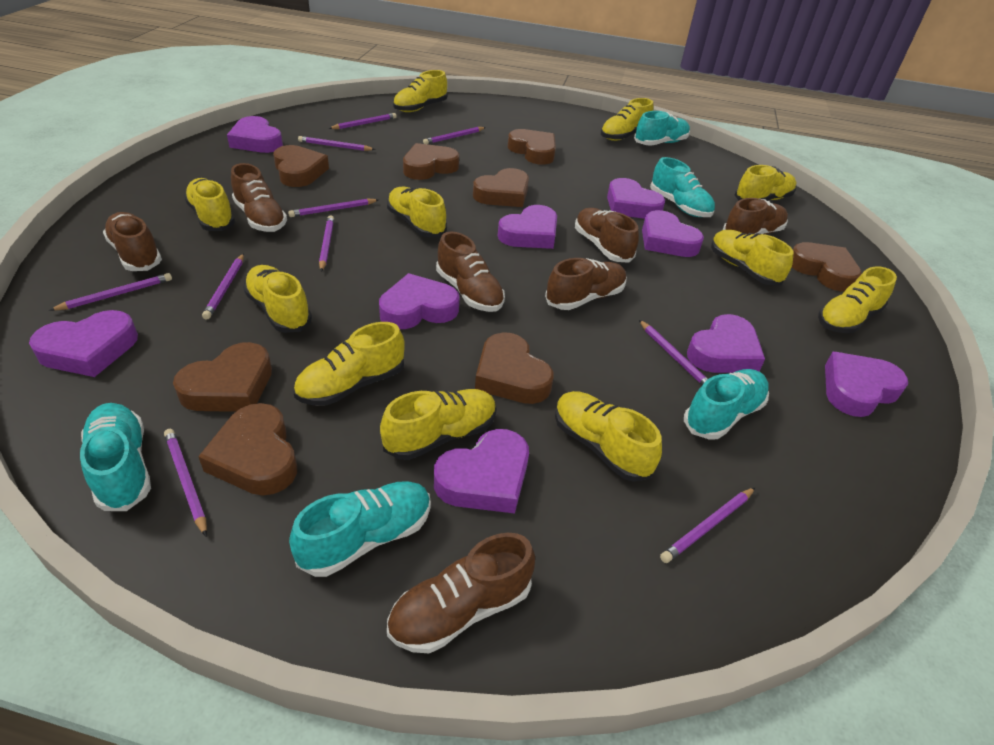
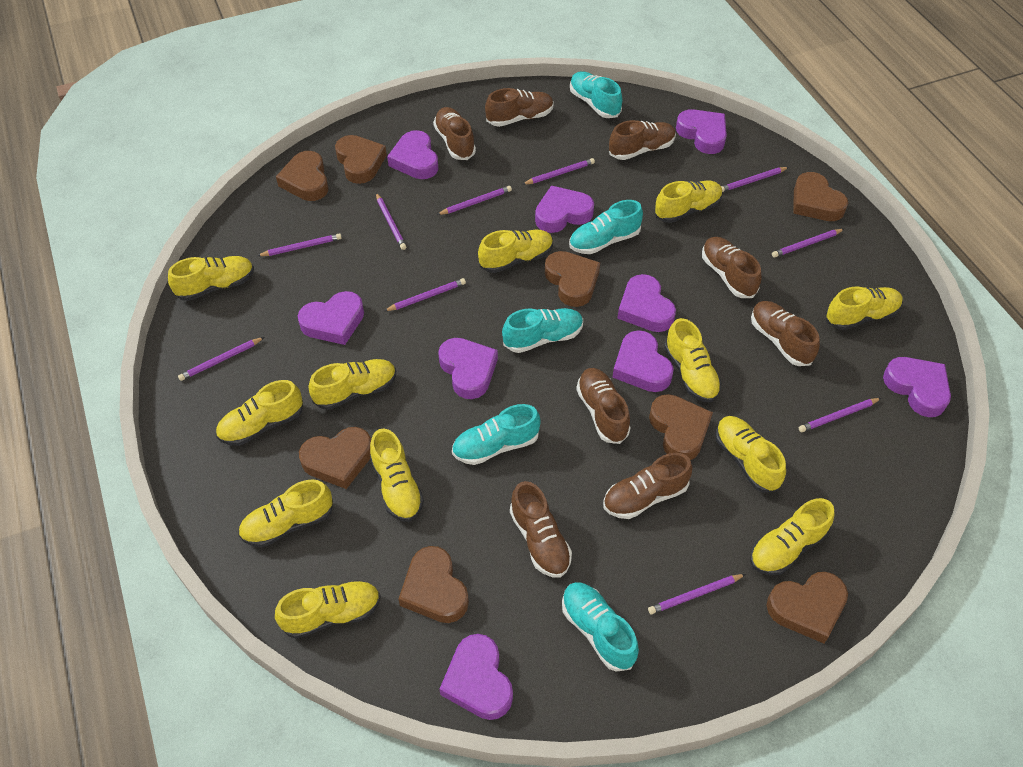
brown shoe: 7 -> 8
yellow shoe: 11 -> 12

